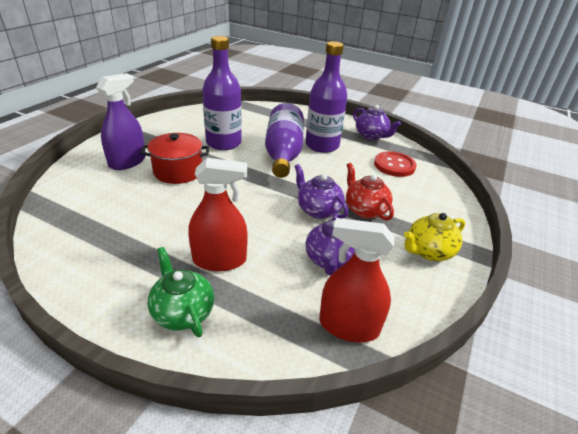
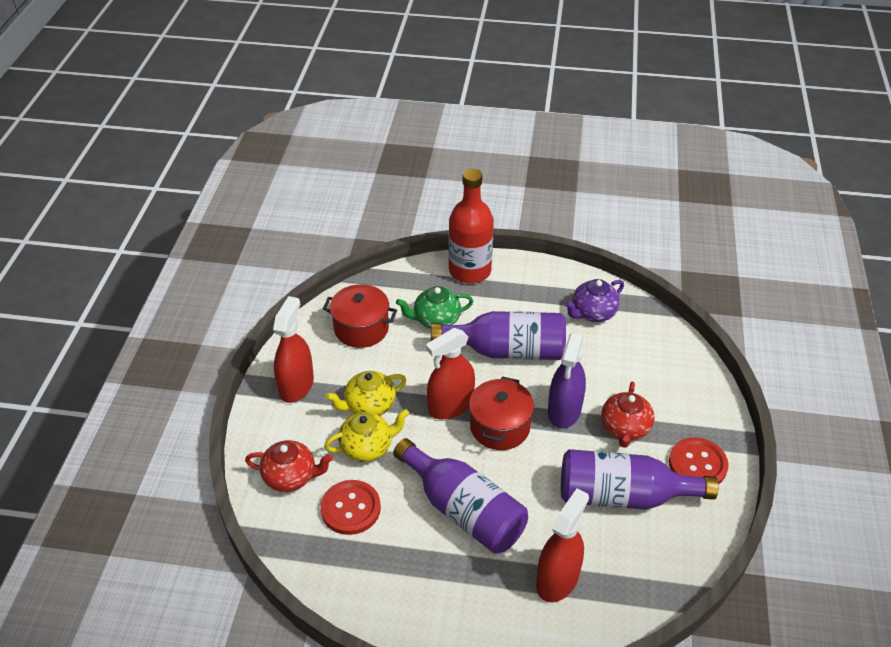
purple teapot: 3 -> 1
red bottle: 0 -> 1
red button: 1 -> 2
red pot: 1 -> 2
red spray bottle: 2 -> 3
red teapot: 1 -> 2
yellow teapot: 1 -> 2

